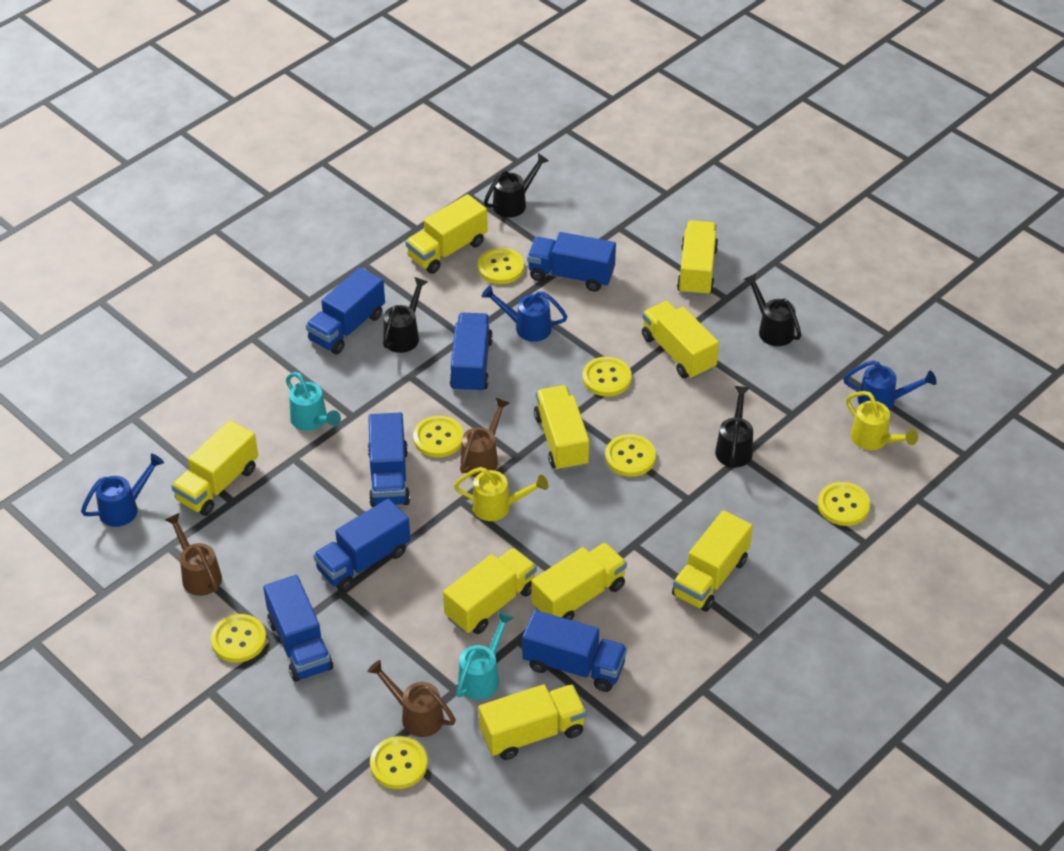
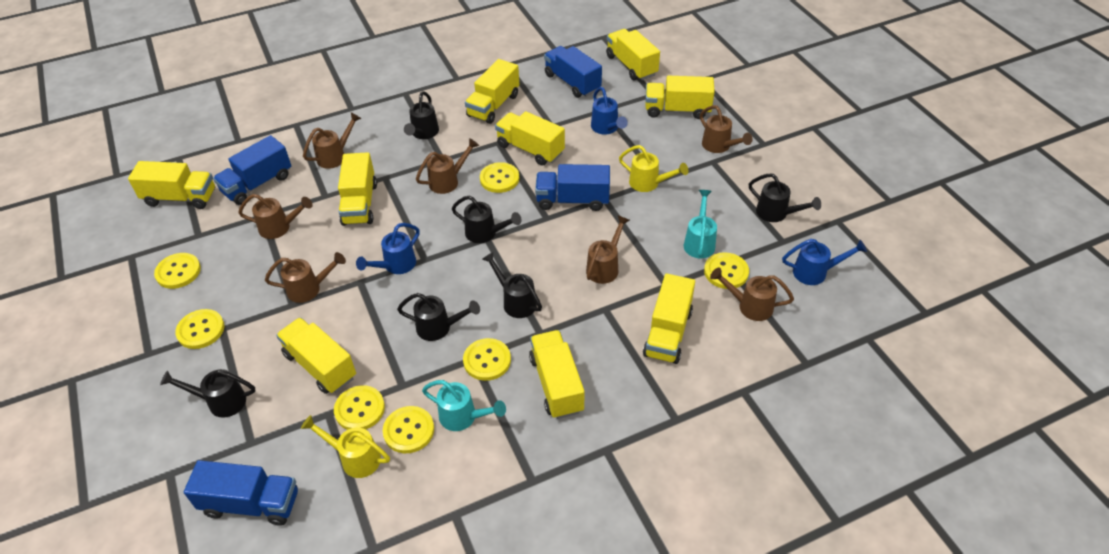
black watering can: 4 -> 6
blue truck: 7 -> 4
brown watering can: 3 -> 7

